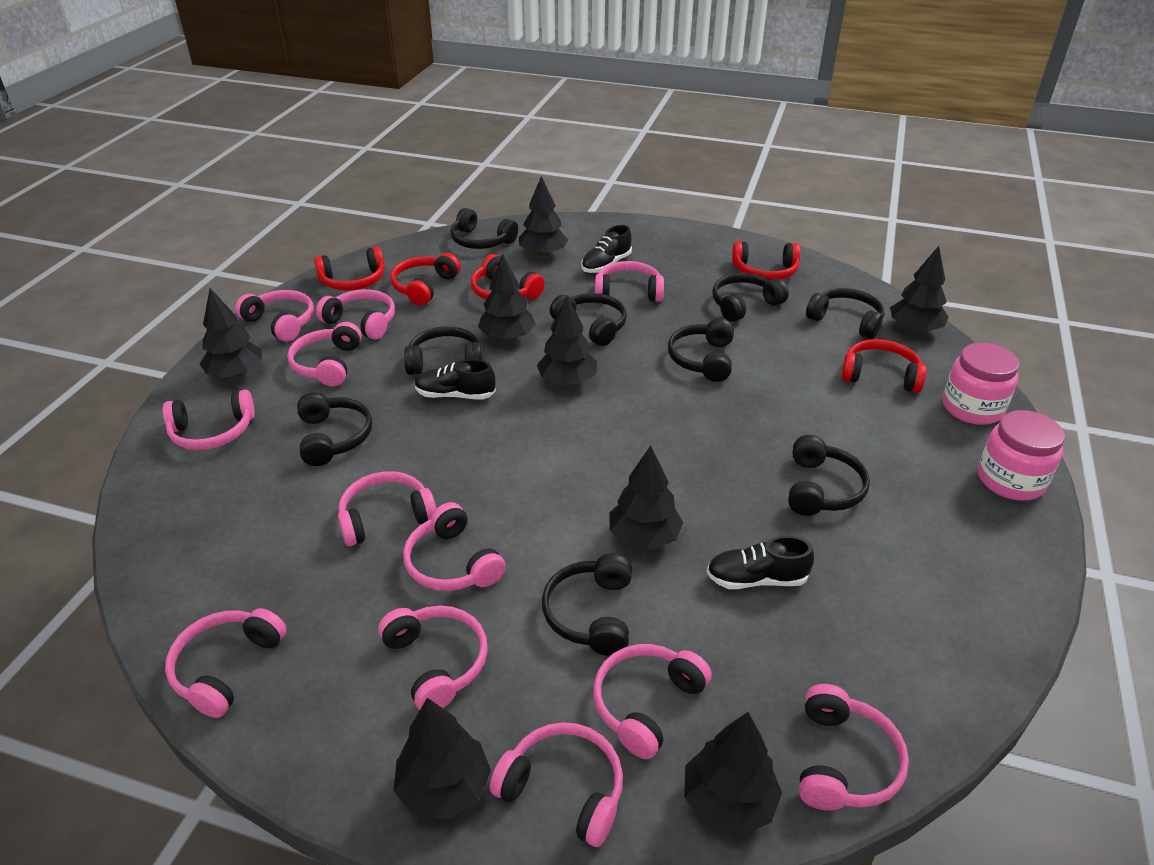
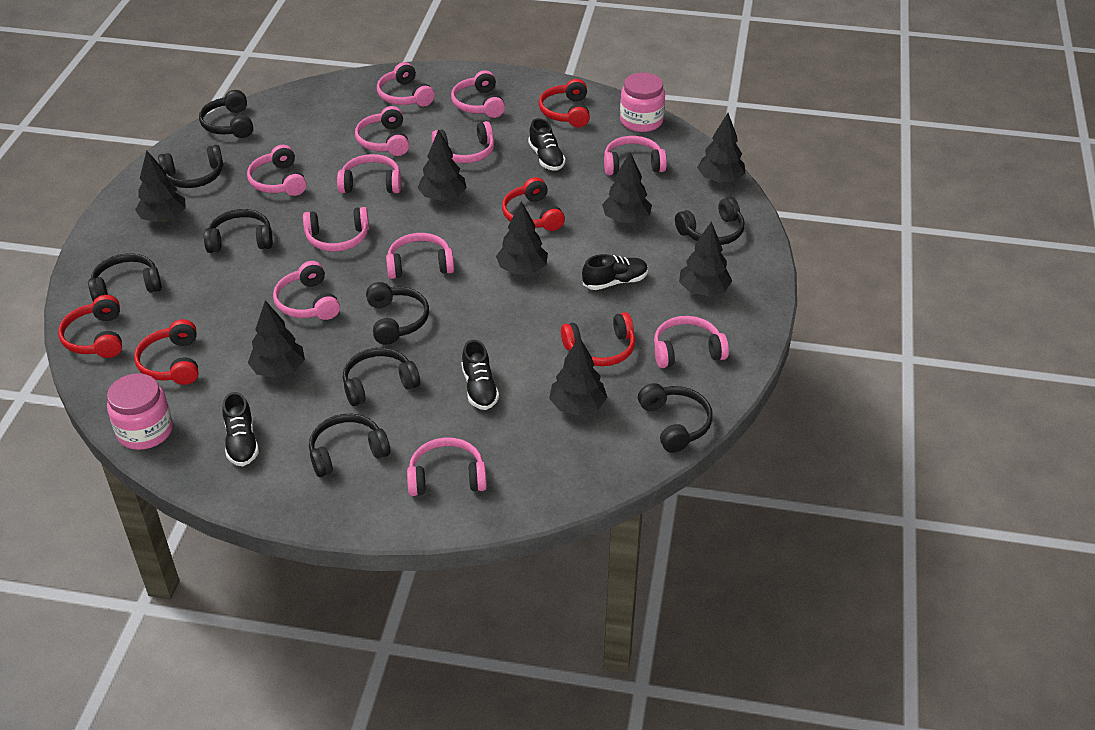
black shoe: 3 -> 4

